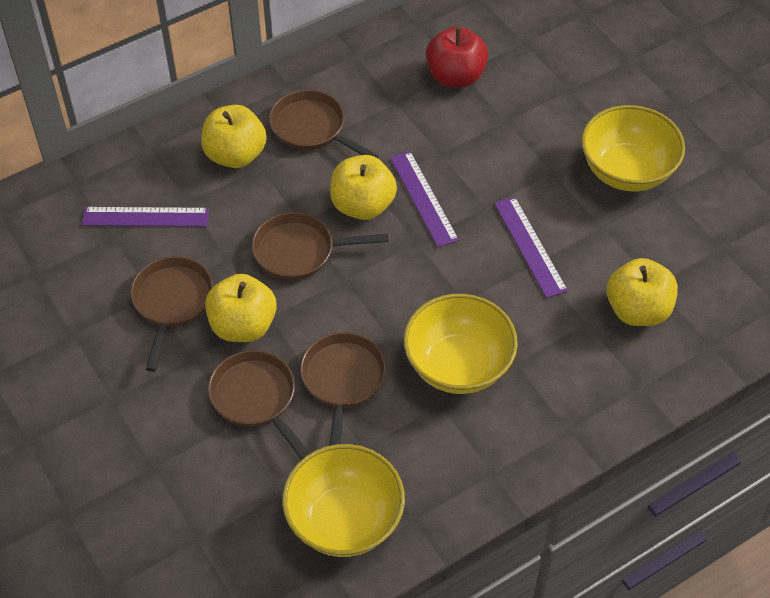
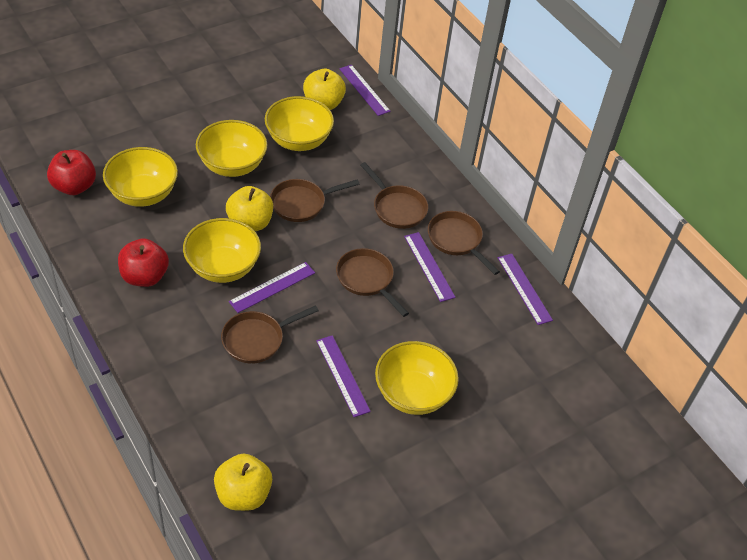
purple ruler: 3 -> 5
red apple: 1 -> 2
yellow apple: 4 -> 3
yellow bowl: 3 -> 5

